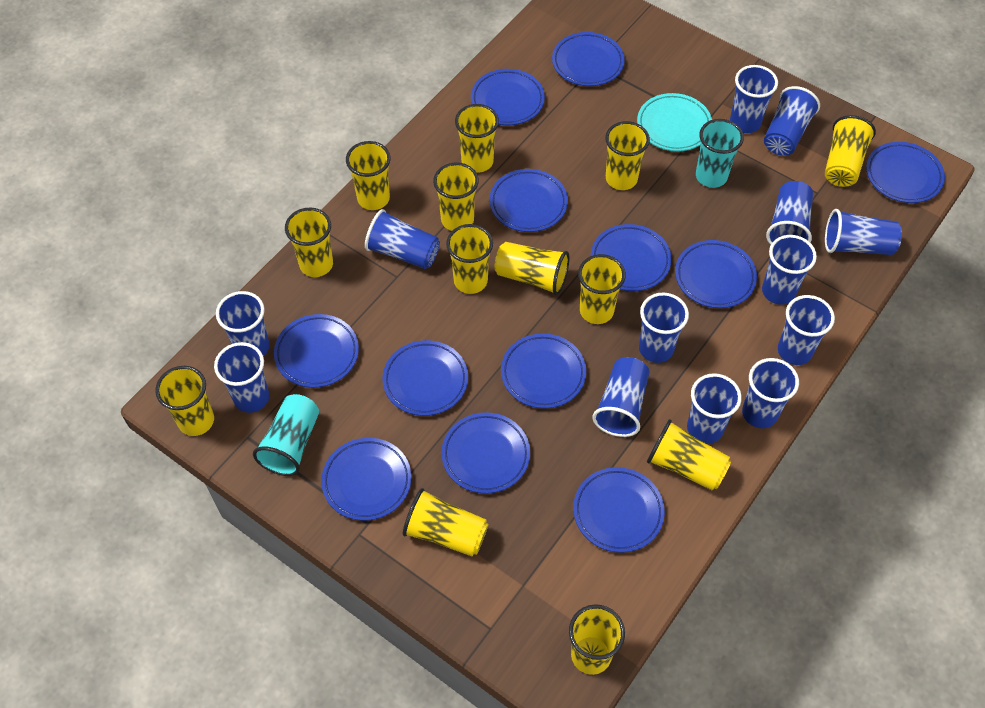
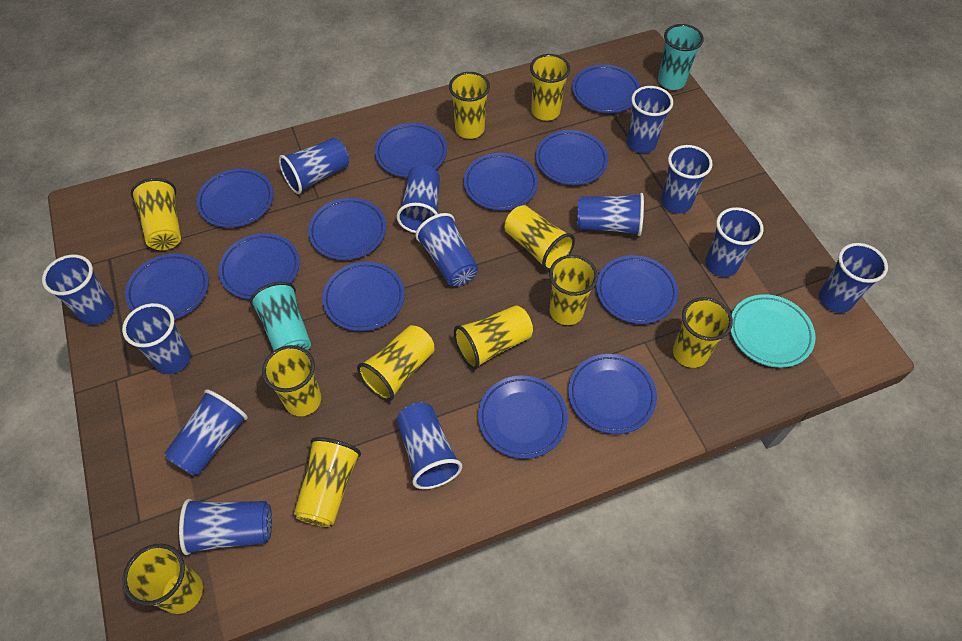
yellow cup: 13 -> 11

